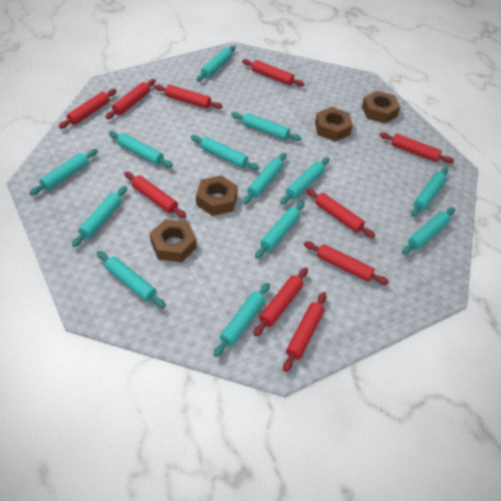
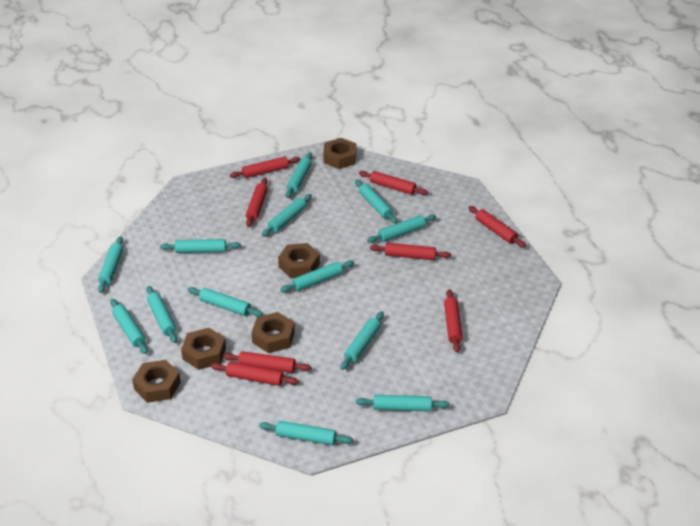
brown nut: 4 -> 5
red rolling pin: 10 -> 8

